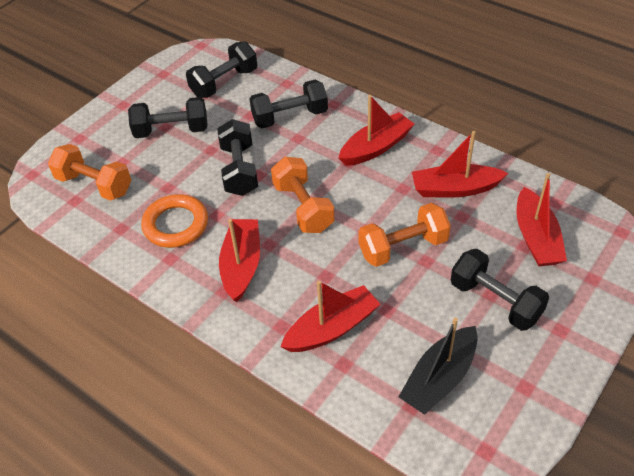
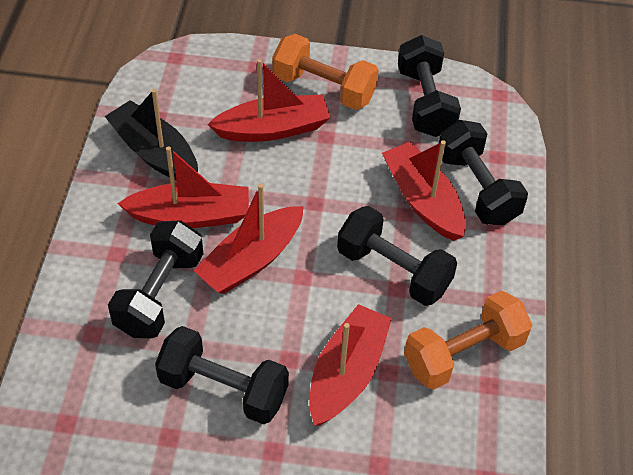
orange dumbbell: 3 -> 2
orange ring: 1 -> 0

